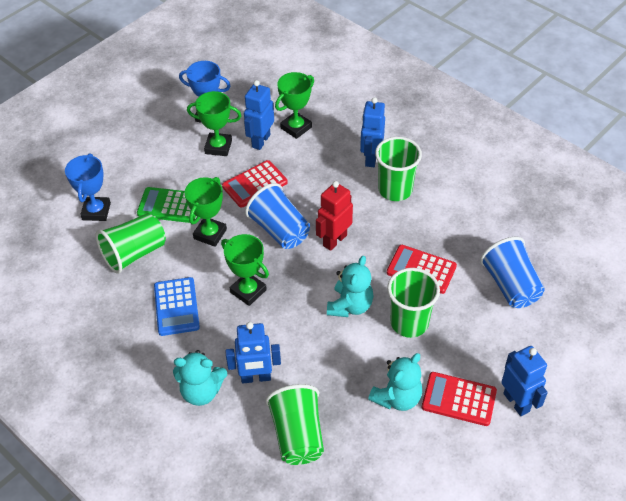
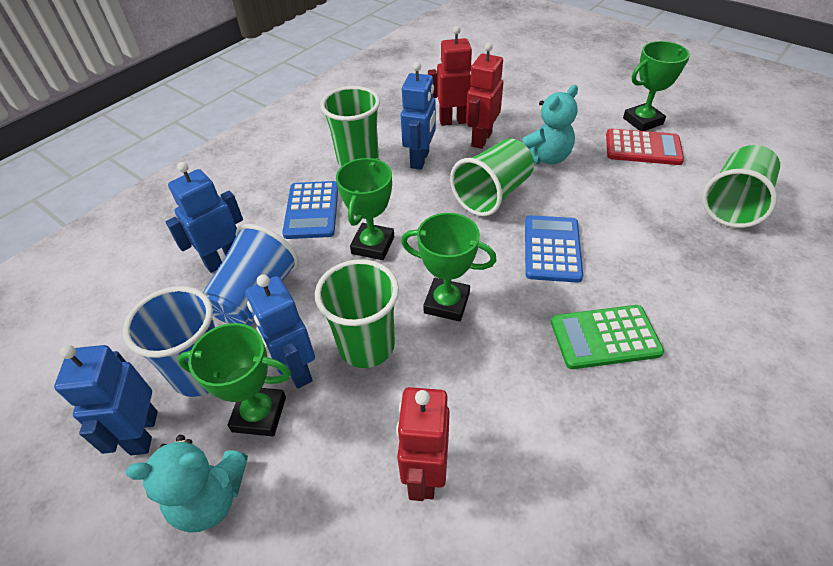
blue calculator: 1 -> 2
blue trophy: 2 -> 0
red calculator: 3 -> 1
red robot: 1 -> 3
turquoise teddy bear: 3 -> 2

